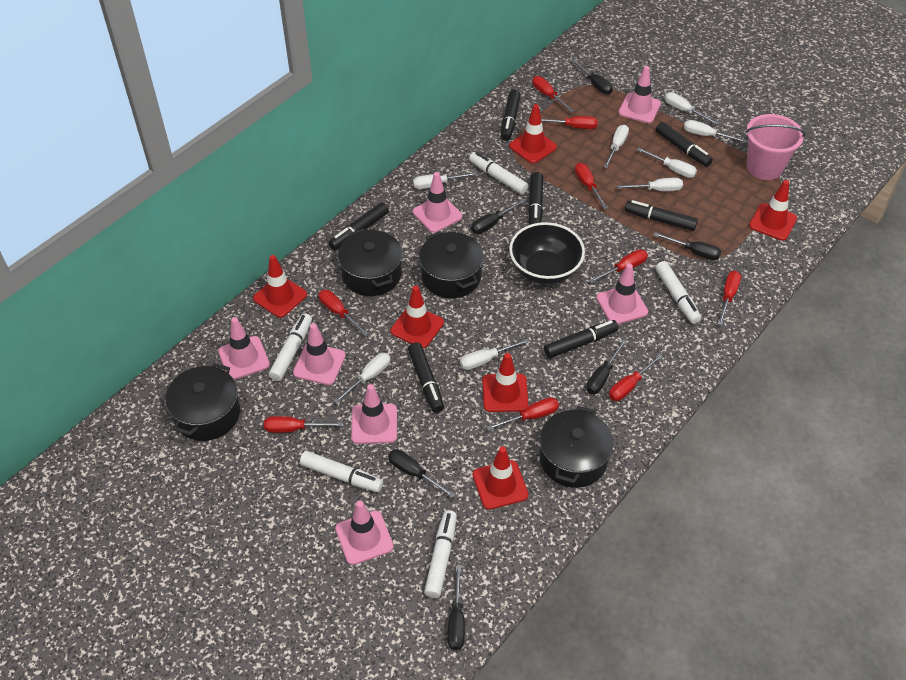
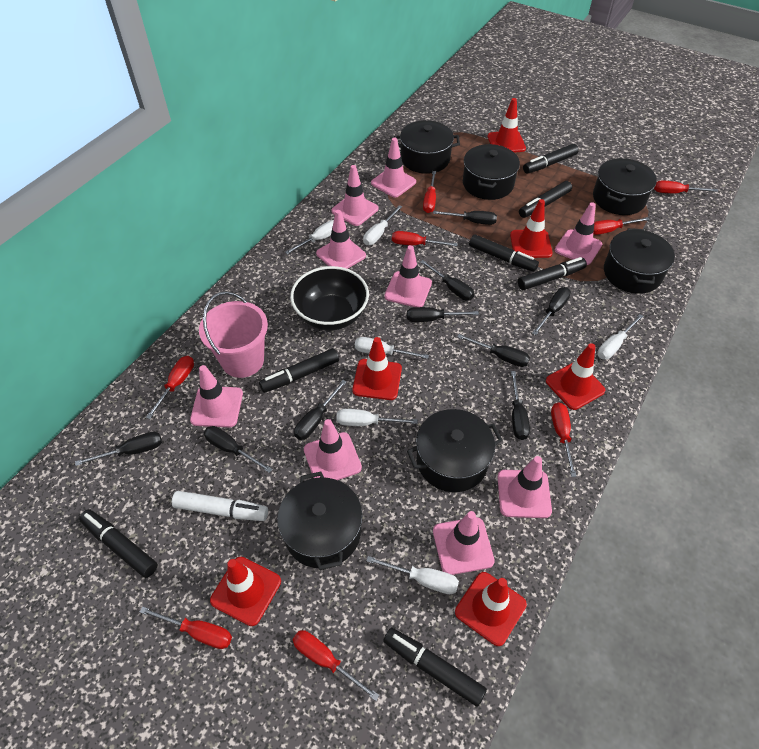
black pot: 4 -> 6
black screwdriver: 6 -> 9
pink traffic cone: 7 -> 9
red screwdriver: 9 -> 8
white marker: 5 -> 1
white screwdriver: 8 -> 6

